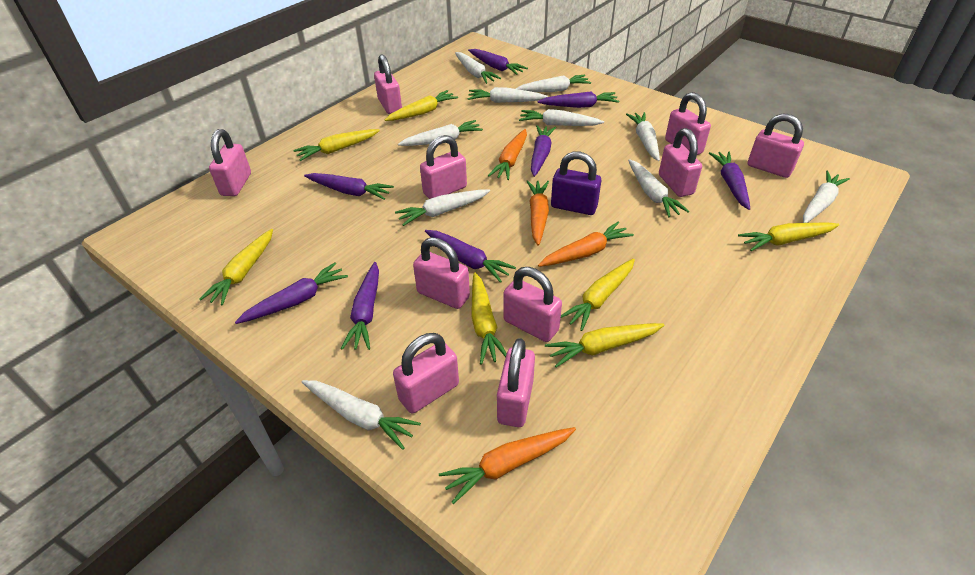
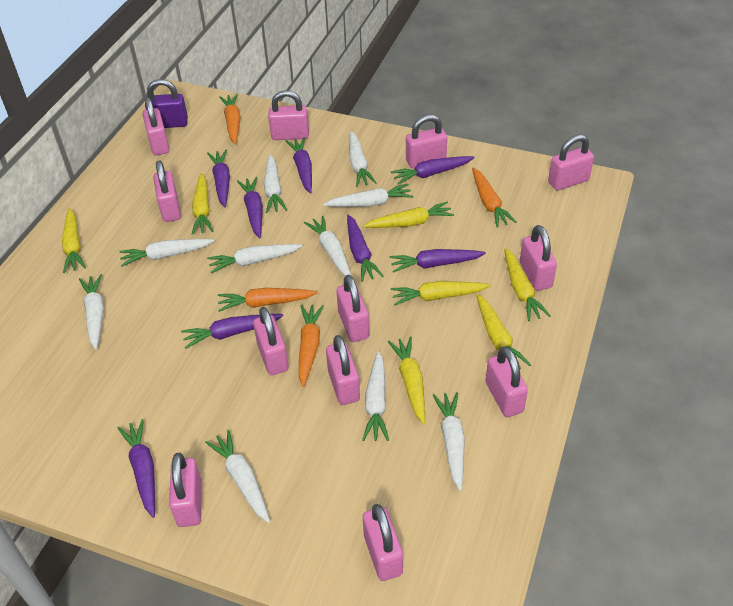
pink padlock: 10 -> 12

